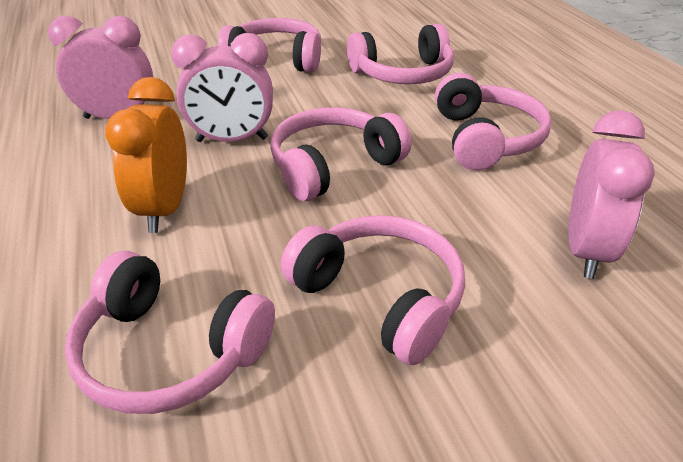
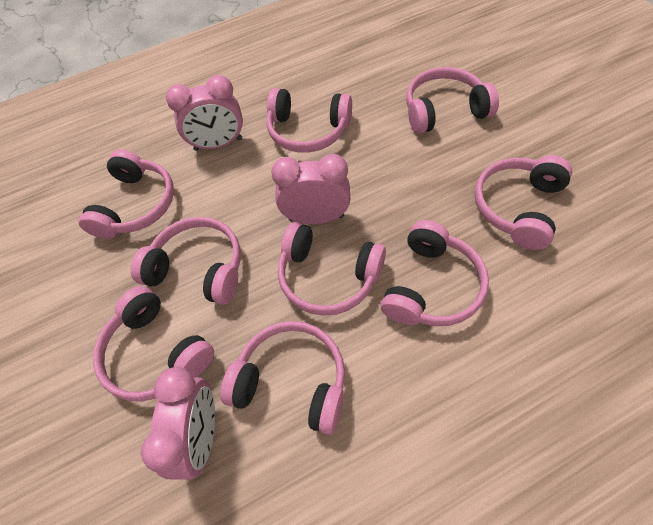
orange clock: 1 -> 0
pink headphones: 6 -> 9

